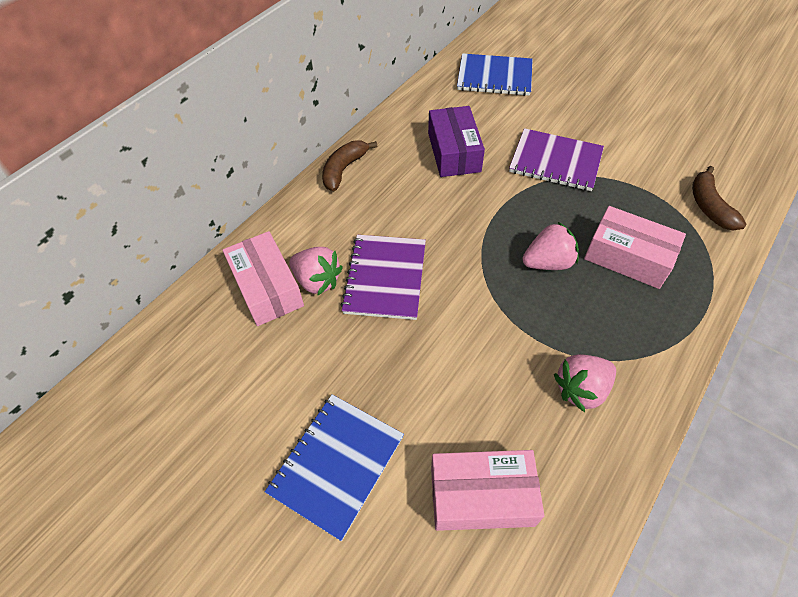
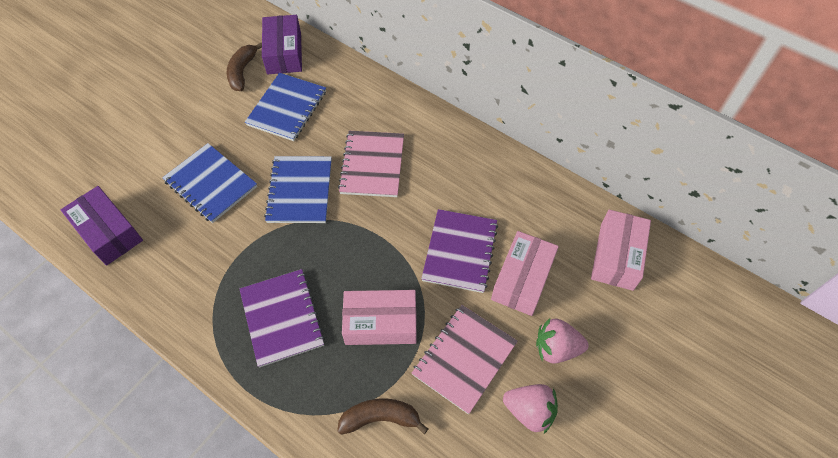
blue notebook: 2 -> 3
pink notebook: 0 -> 2
pink strawberry: 3 -> 2
purple box: 1 -> 2

